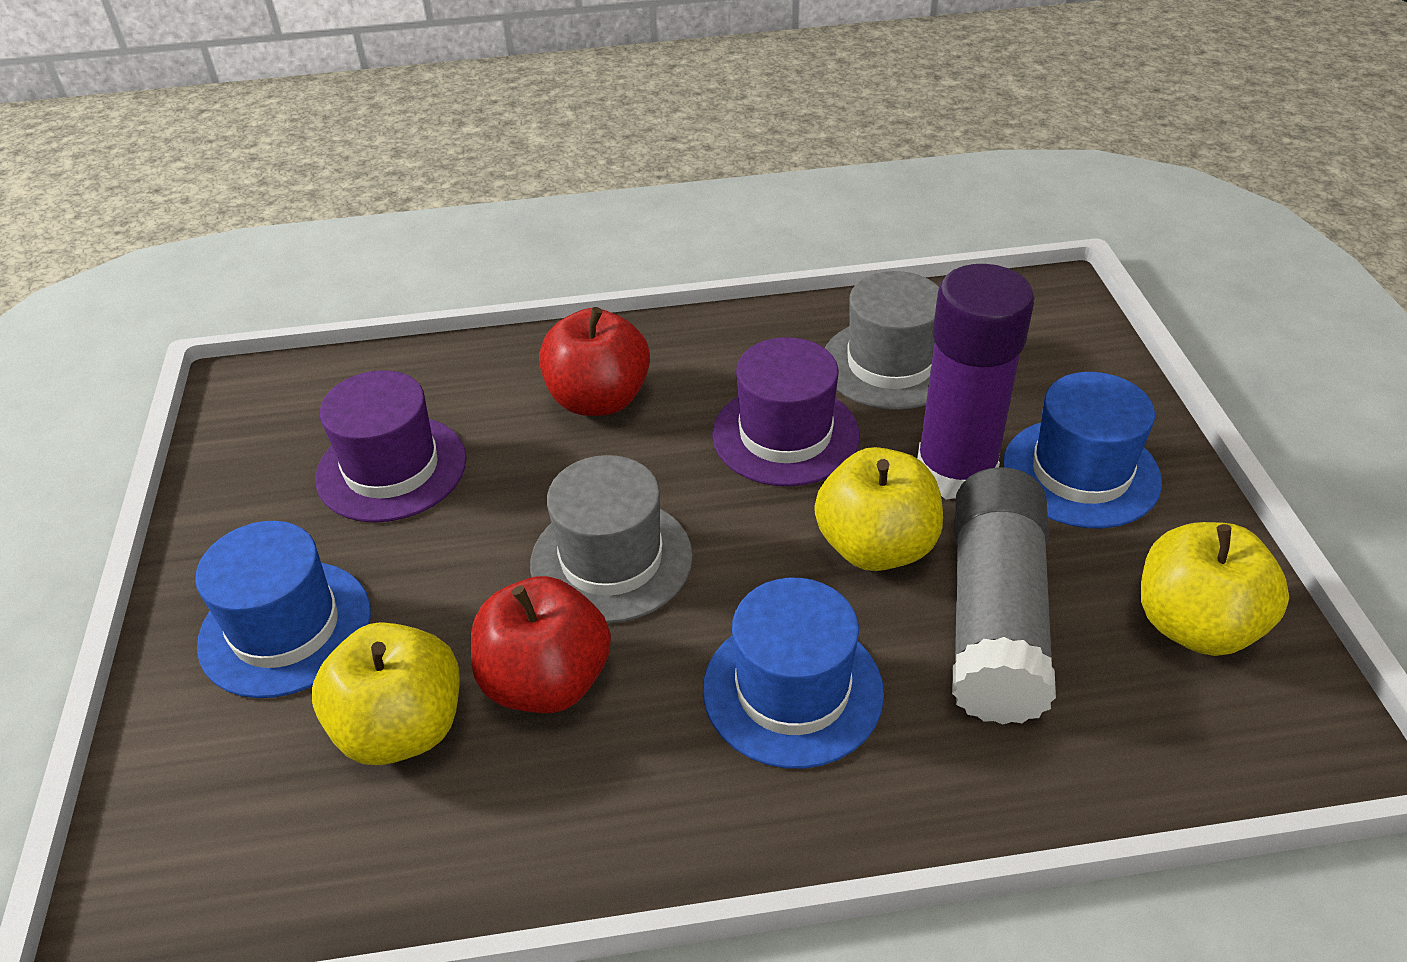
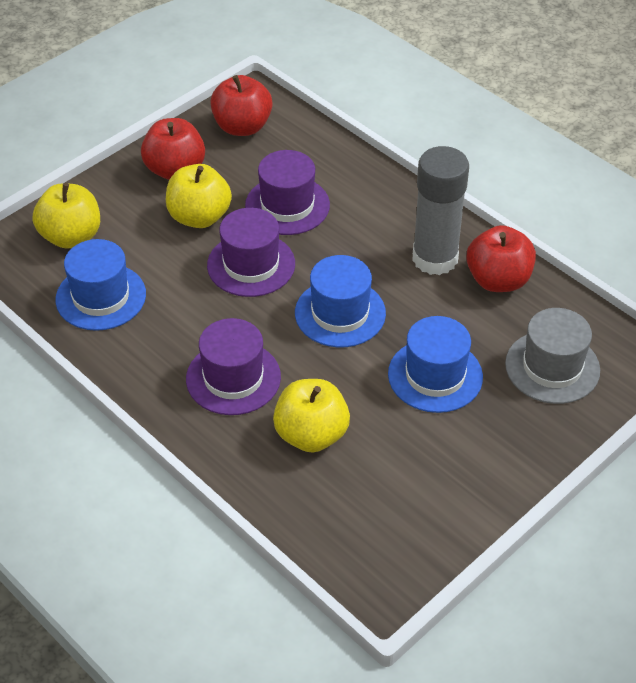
grey hat: 2 -> 1
purple glue stick: 1 -> 0
purple hat: 2 -> 3
red apple: 2 -> 3

